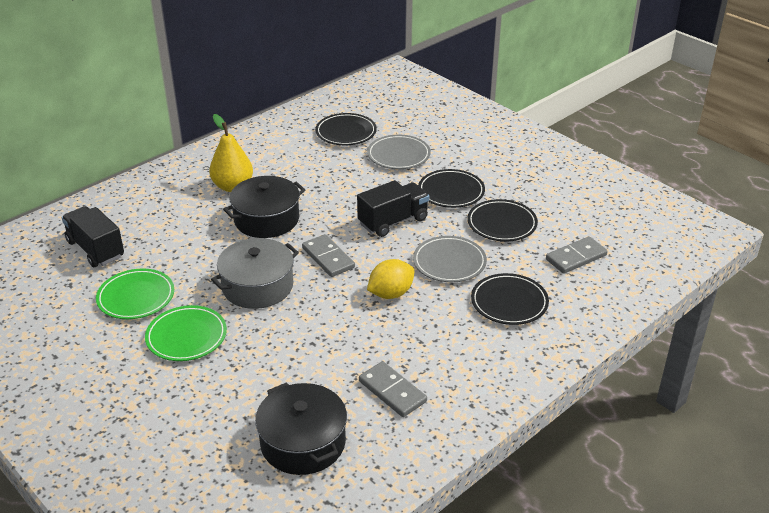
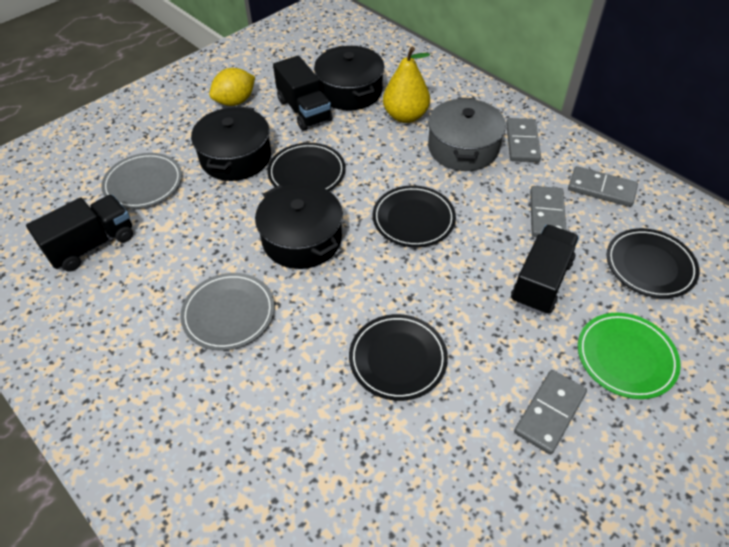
black pot: 2 -> 3
black truck: 2 -> 3
green plate: 2 -> 1
grey domino: 3 -> 4

